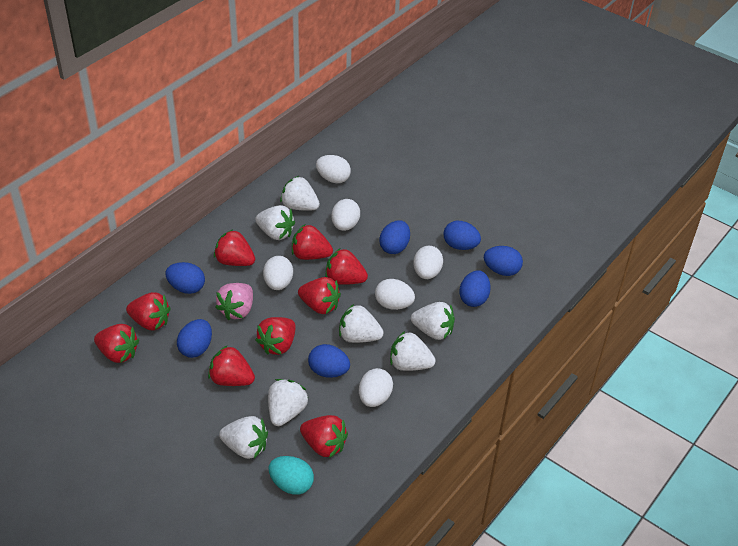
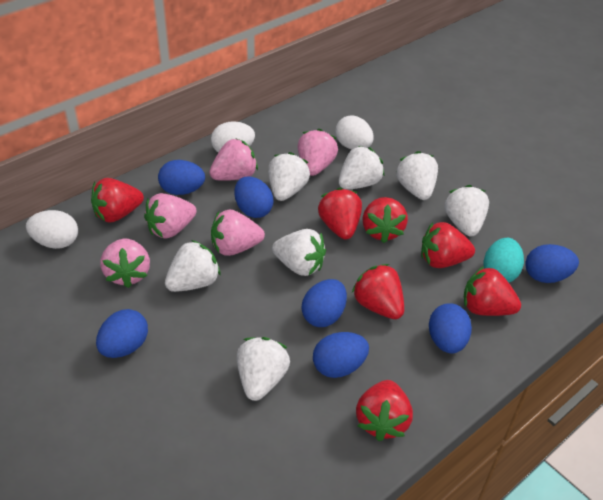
pink strawberry: 1 -> 5
red strawberry: 9 -> 7
white egg: 6 -> 3

